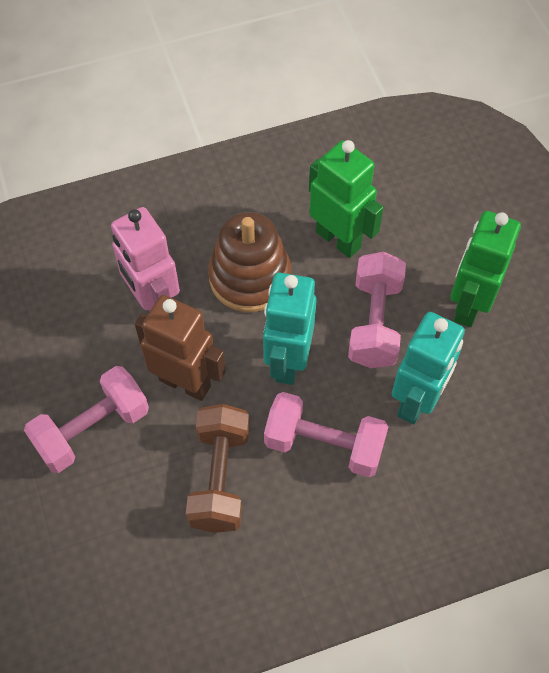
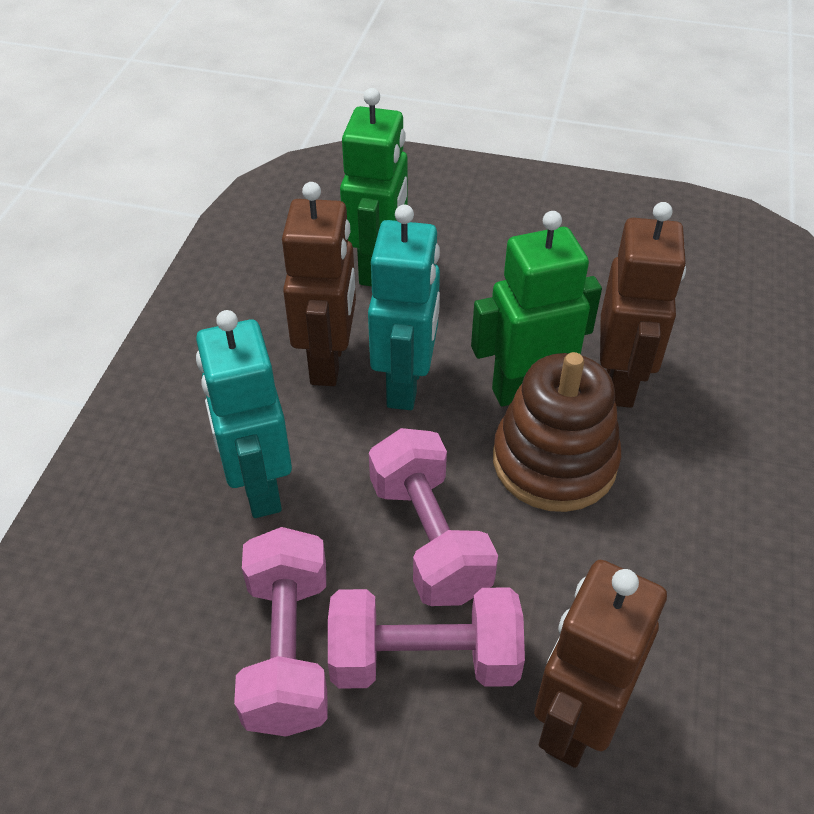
brown dumbbell: 1 -> 0
brown robot: 1 -> 3
pink robot: 1 -> 0

